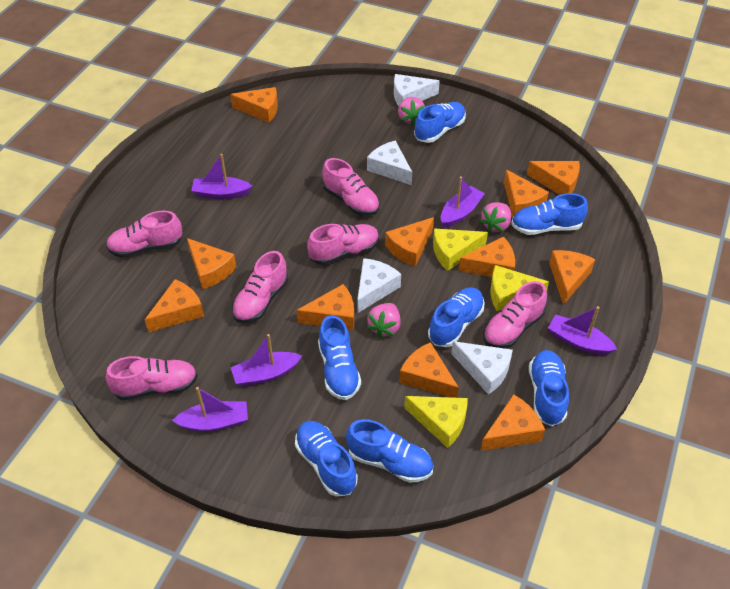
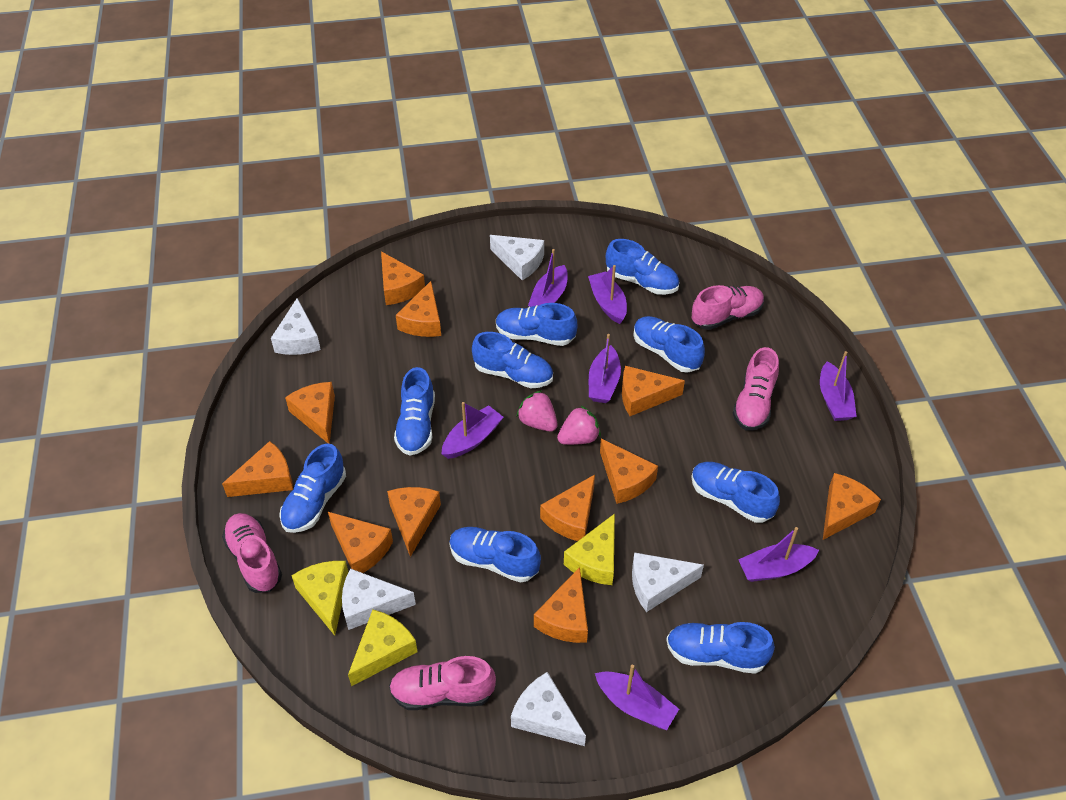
blue shoe: 7 -> 9
pink shoe: 6 -> 4
pink strawberry: 3 -> 2
purple boat: 5 -> 7
white cheese: 4 -> 5

